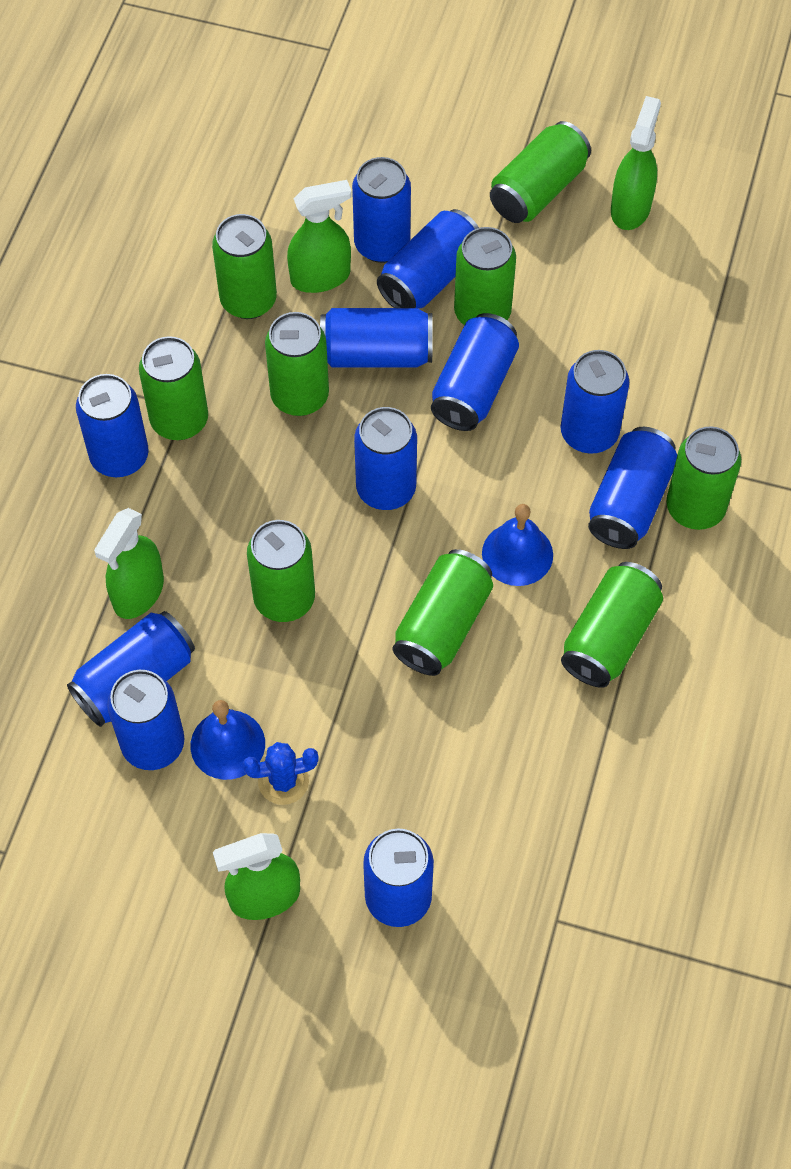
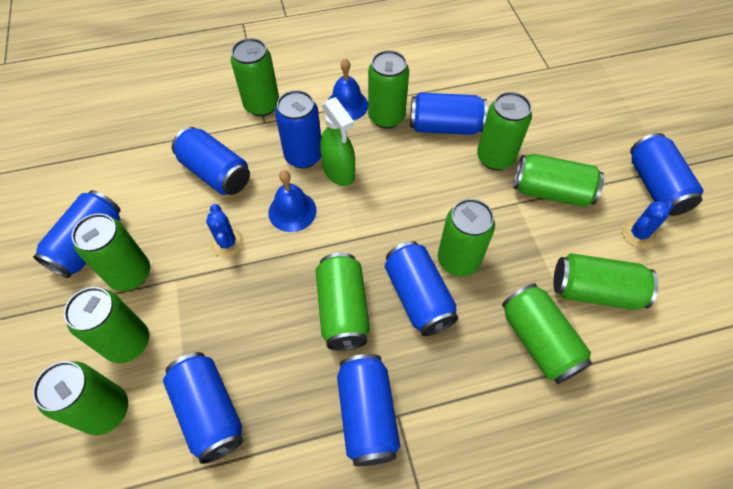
blue cactus: 1 -> 2
blue can: 11 -> 8
green can: 9 -> 11
green spray bottle: 4 -> 1

